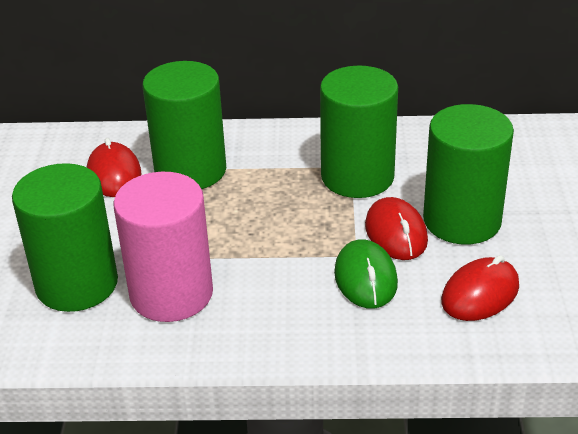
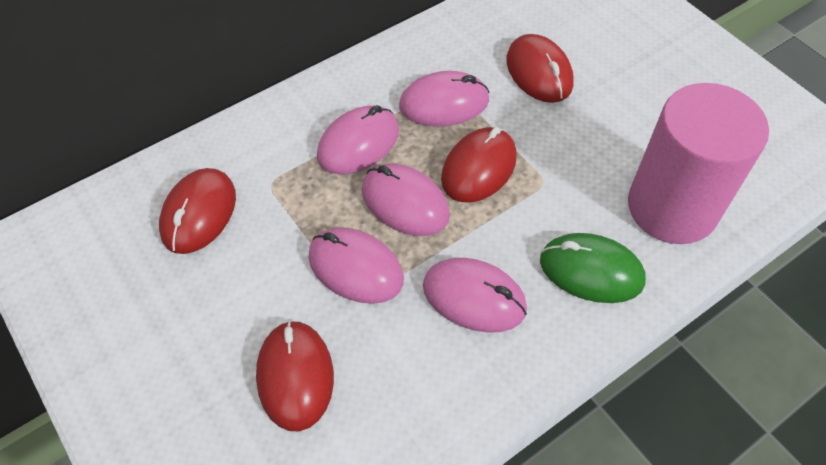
green cylinder: 4 -> 0
pink mouse: 0 -> 5
red mouse: 3 -> 4

